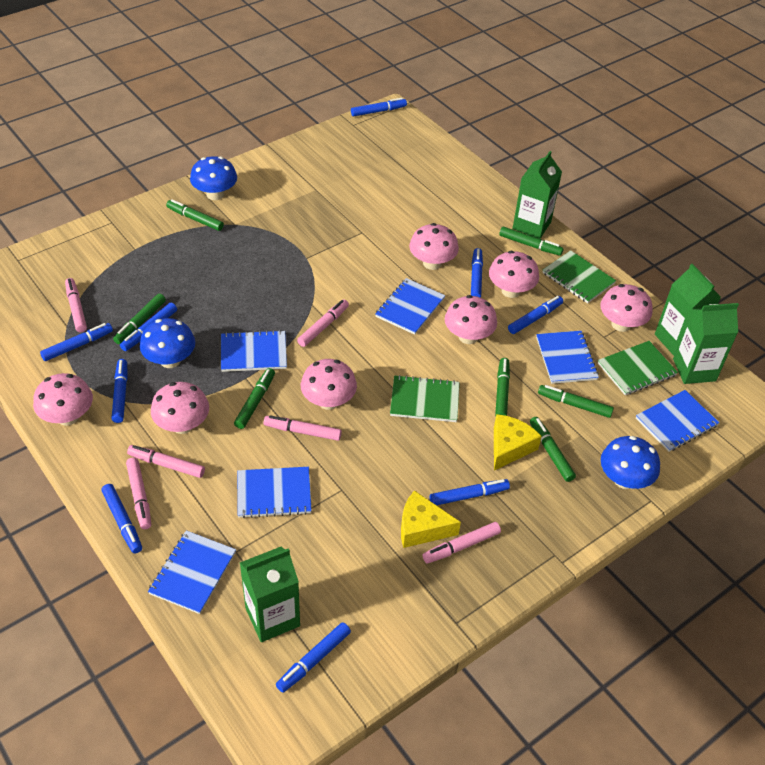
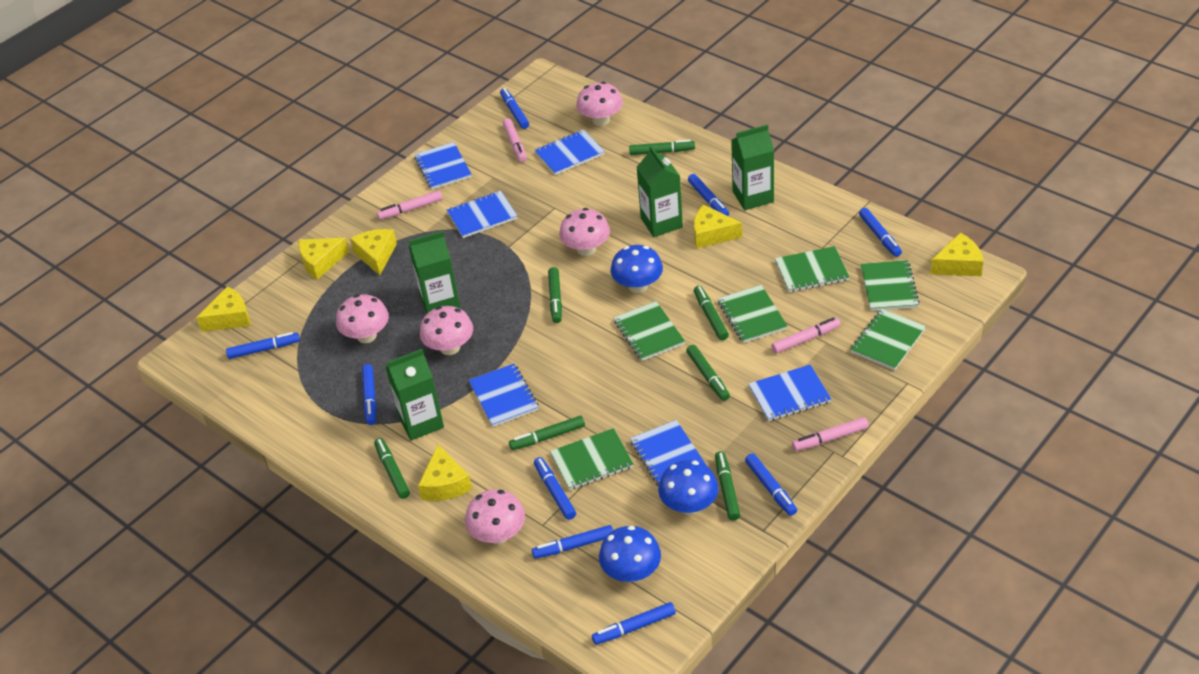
green notebook: 3 -> 6
pink marker: 6 -> 4
pink mushroom: 7 -> 5
yellow cheese: 2 -> 6

